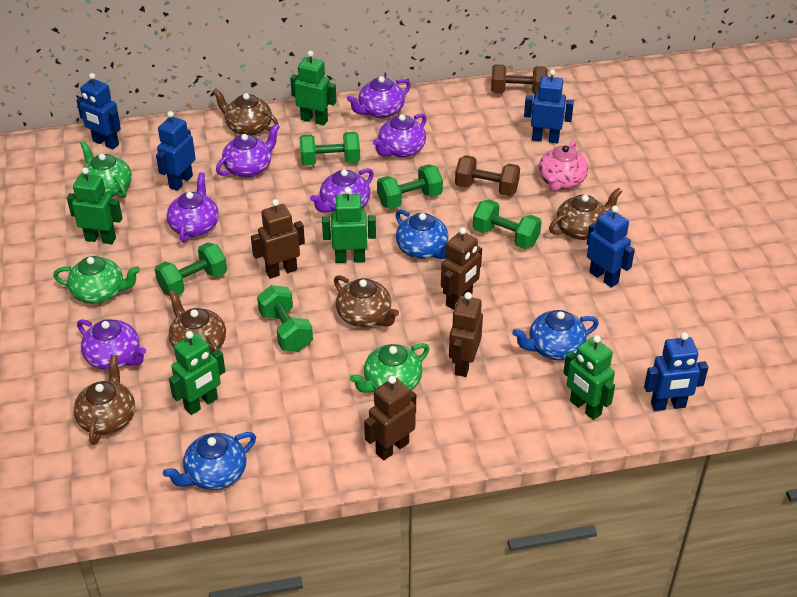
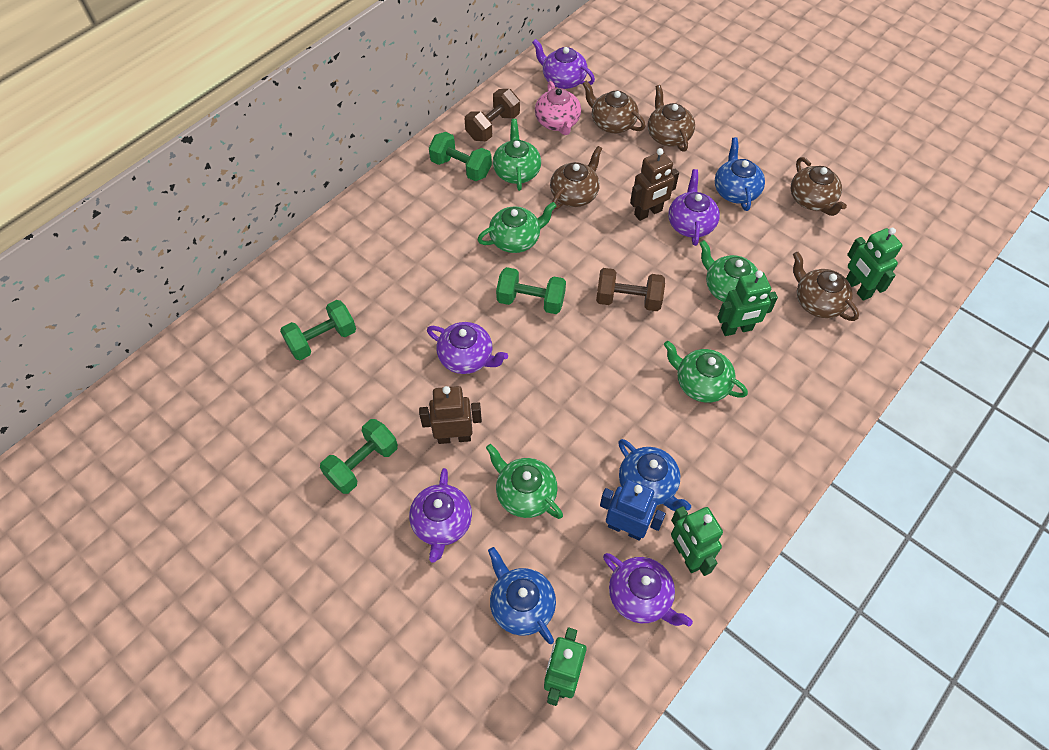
blue robot: 5 -> 1
brown robot: 4 -> 2
green dumbbell: 5 -> 4
green robot: 5 -> 4
green teapot: 3 -> 5
purple teapot: 6 -> 5

